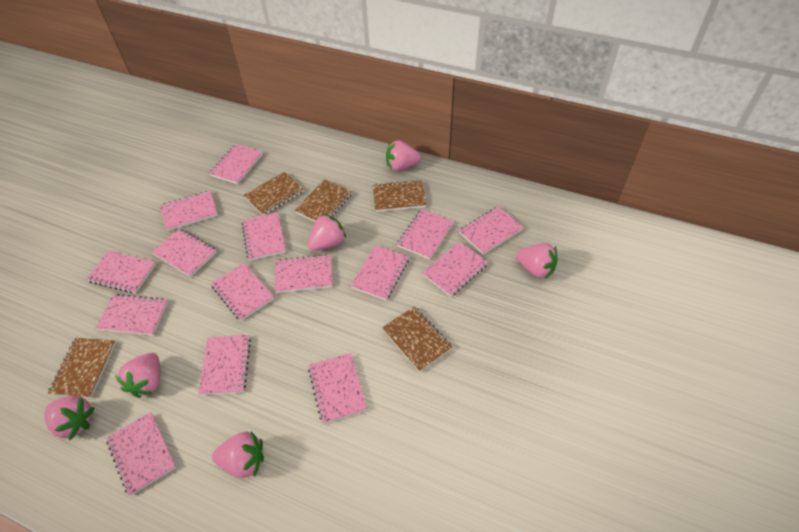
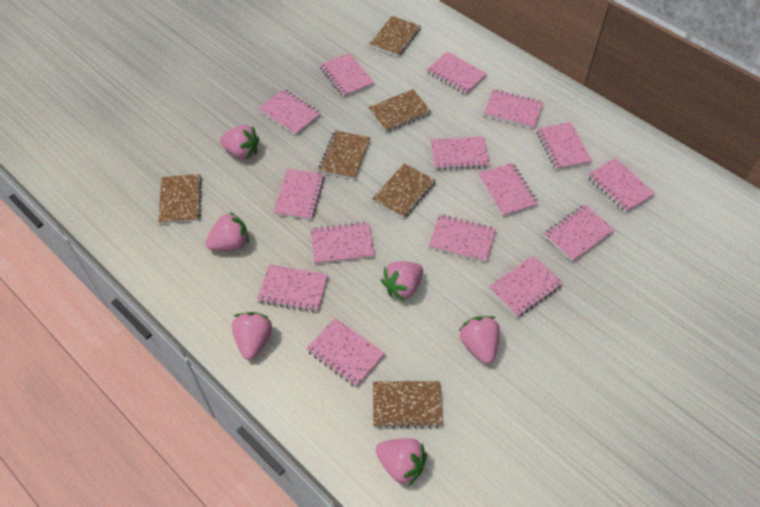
brown notebook: 5 -> 6

